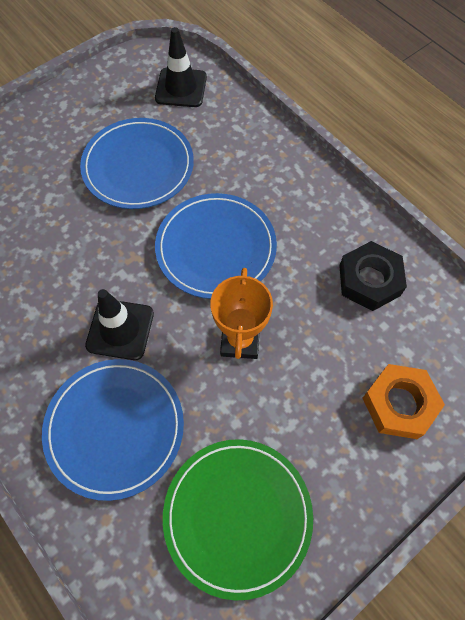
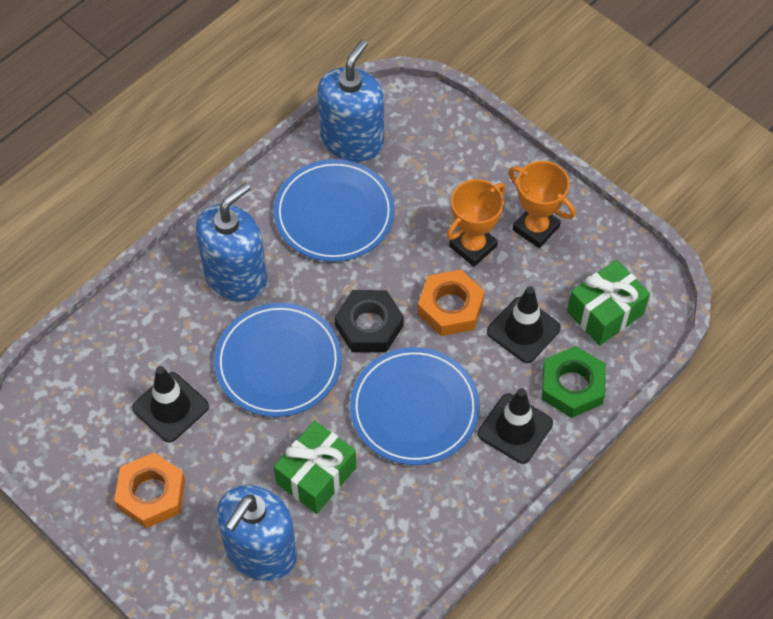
black traffic cone: 2 -> 3
blue soap dispenser: 0 -> 3
green gift: 0 -> 2
green nut: 0 -> 1
green plate: 1 -> 0
orange nut: 1 -> 2
orange trophy: 1 -> 2

